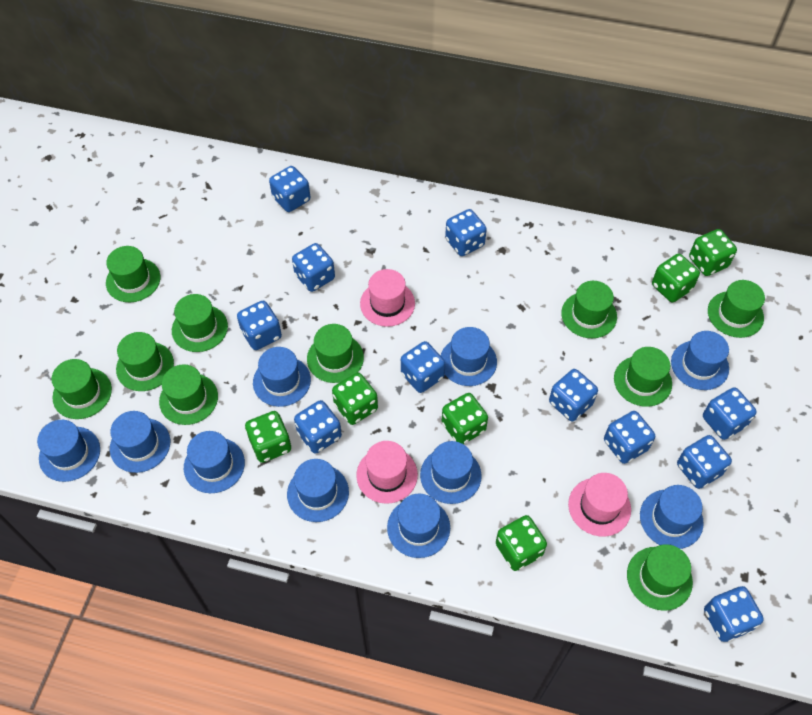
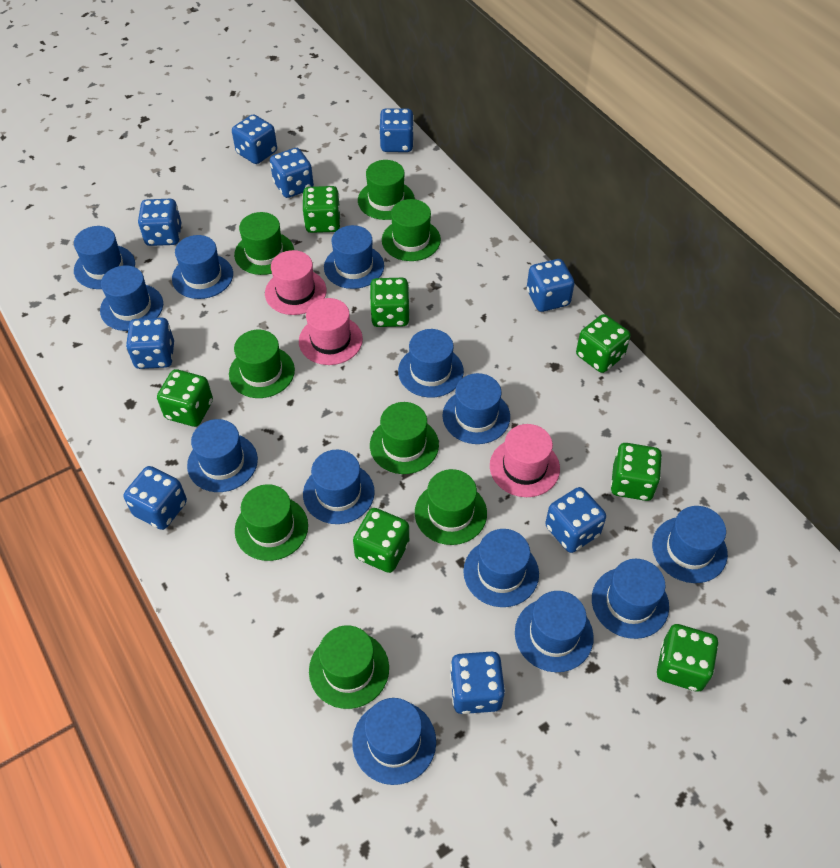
blue dice: 11 -> 9
blue hat: 10 -> 13
green dice: 6 -> 7
green hat: 10 -> 8

